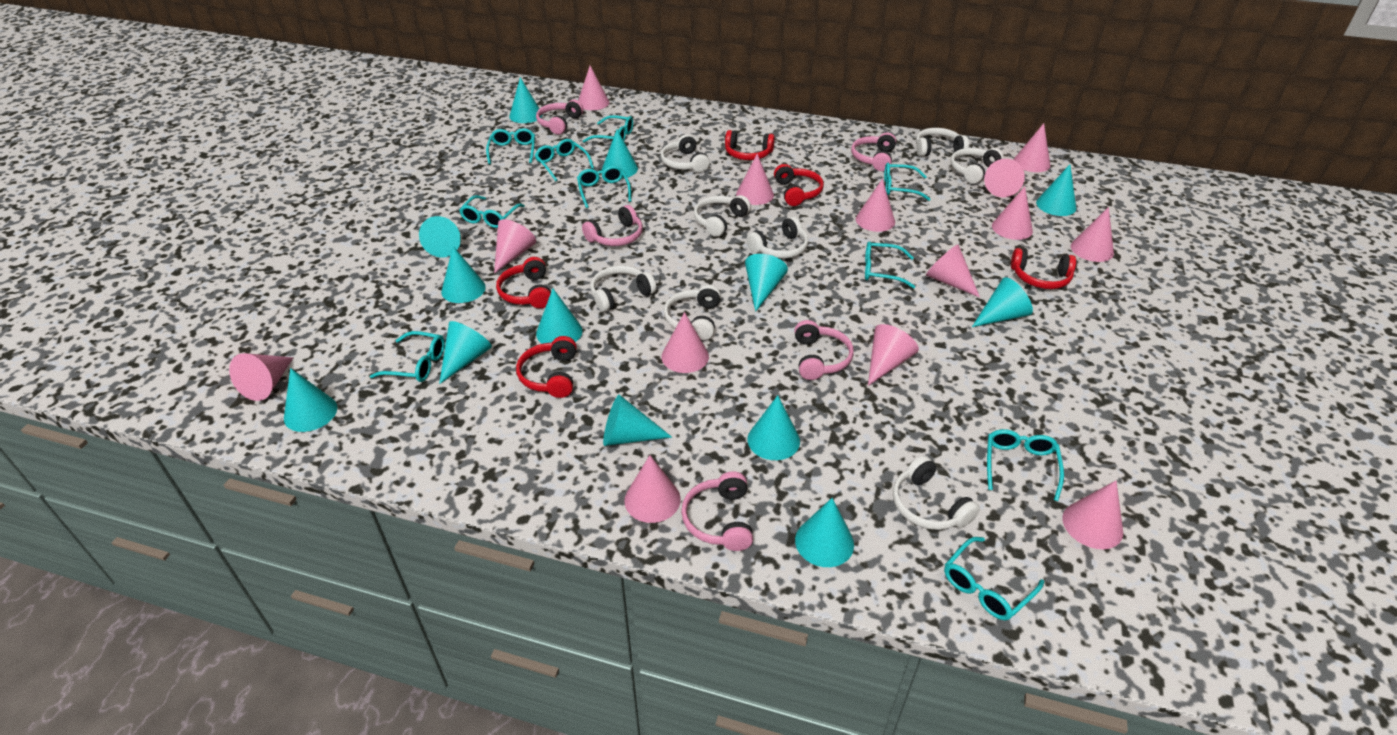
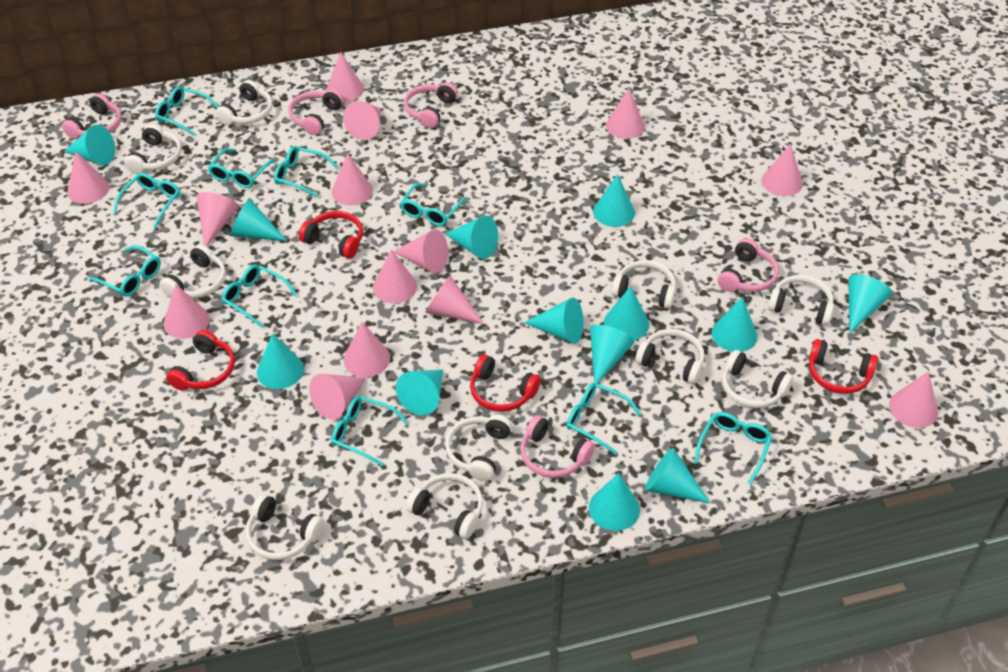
red headphones: 5 -> 4
white headphones: 8 -> 10

